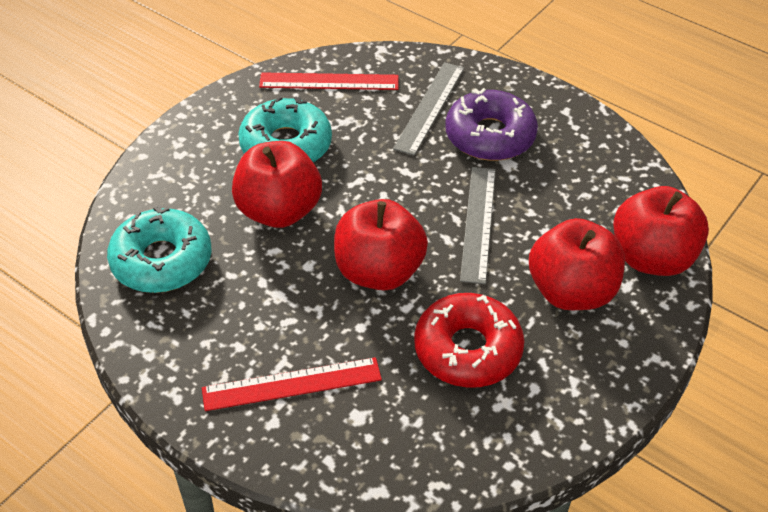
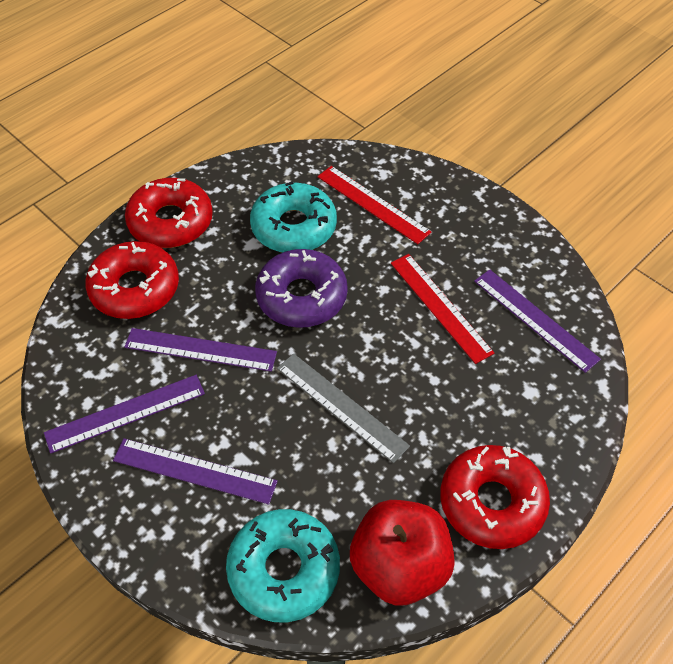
grey ruler: 2 -> 1
purple ruler: 0 -> 4
red apple: 4 -> 1
red donut: 1 -> 3

